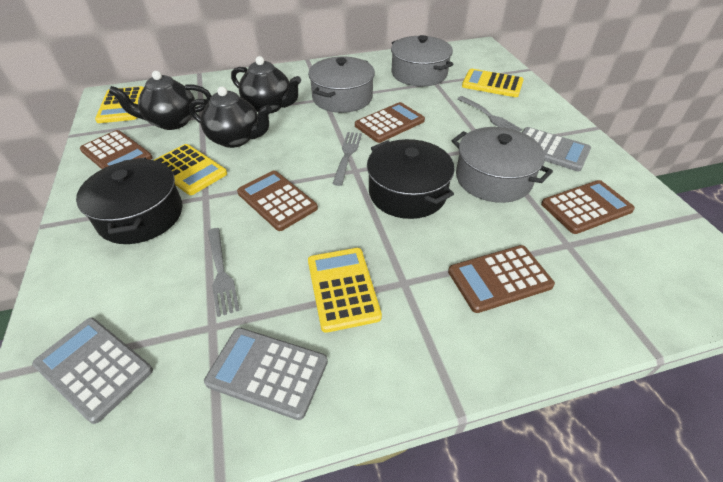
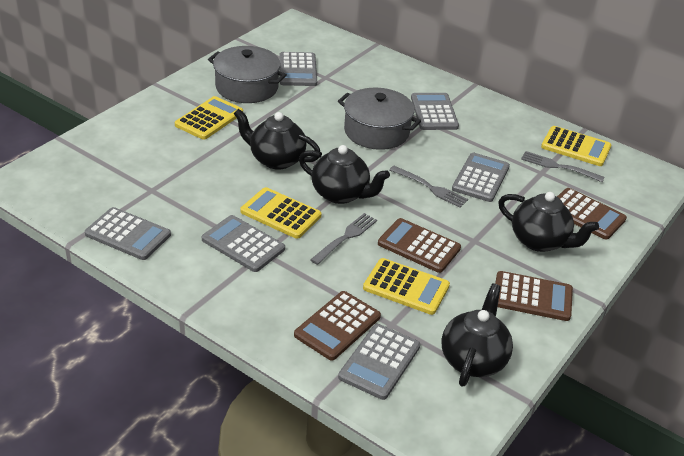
black pot: 2 -> 0
black teapot: 3 -> 4
brown calculator: 5 -> 4
grey calculator: 3 -> 6
grey pot: 3 -> 2

